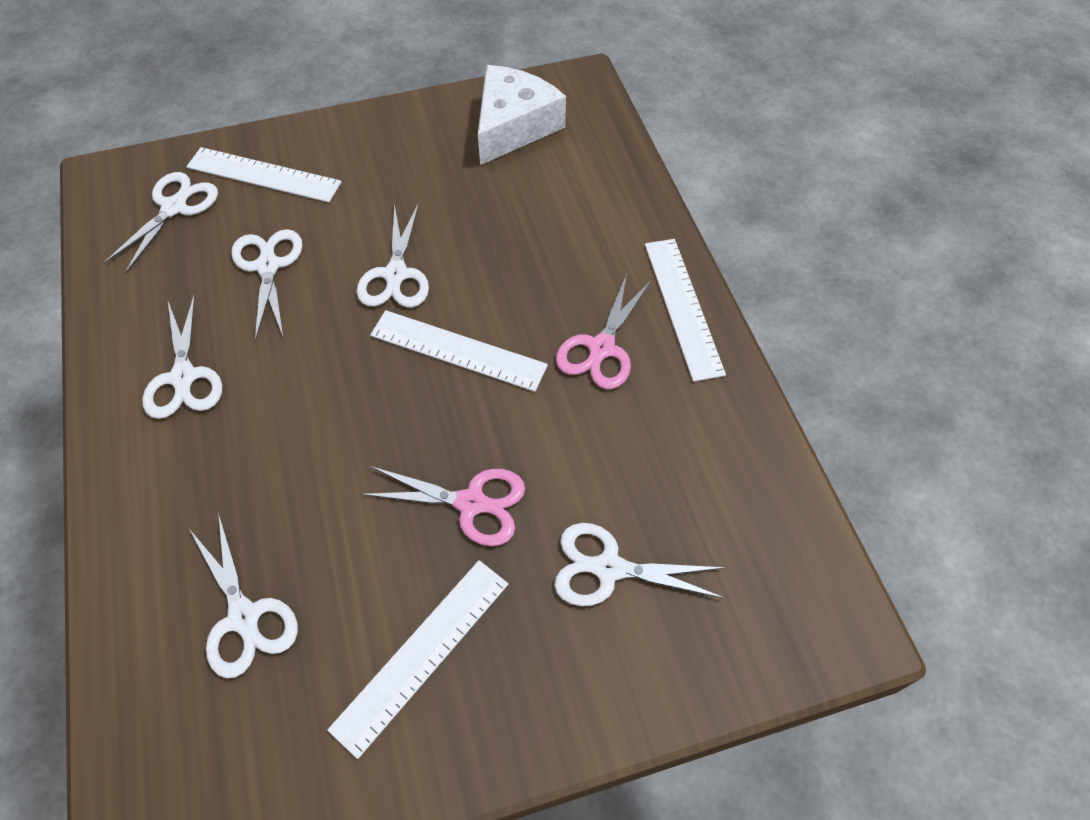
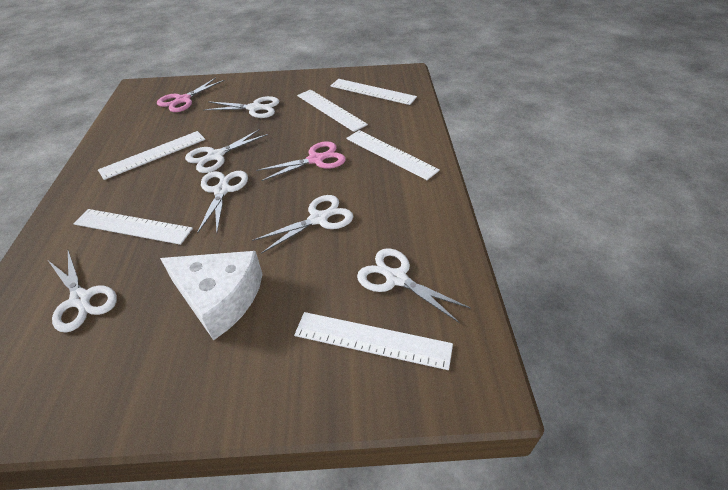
white ruler: 4 -> 6

